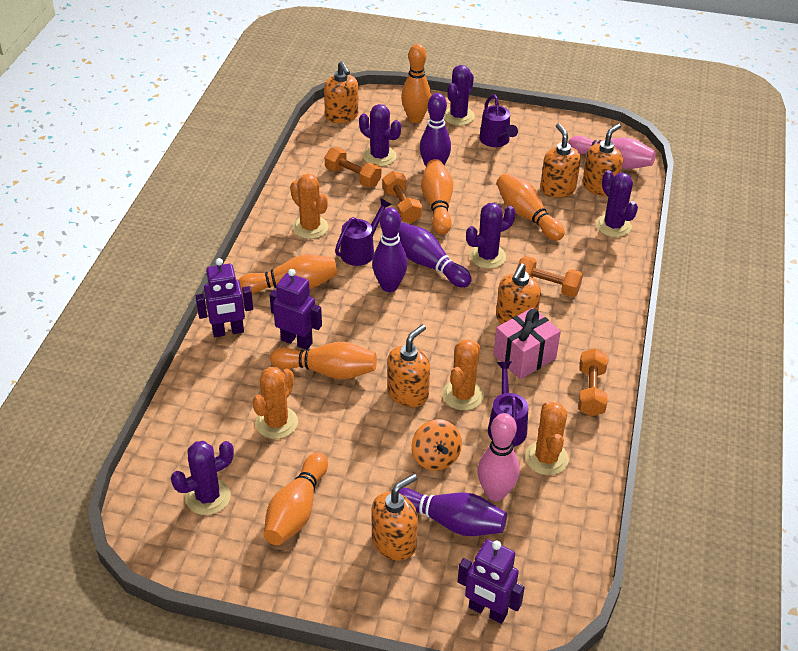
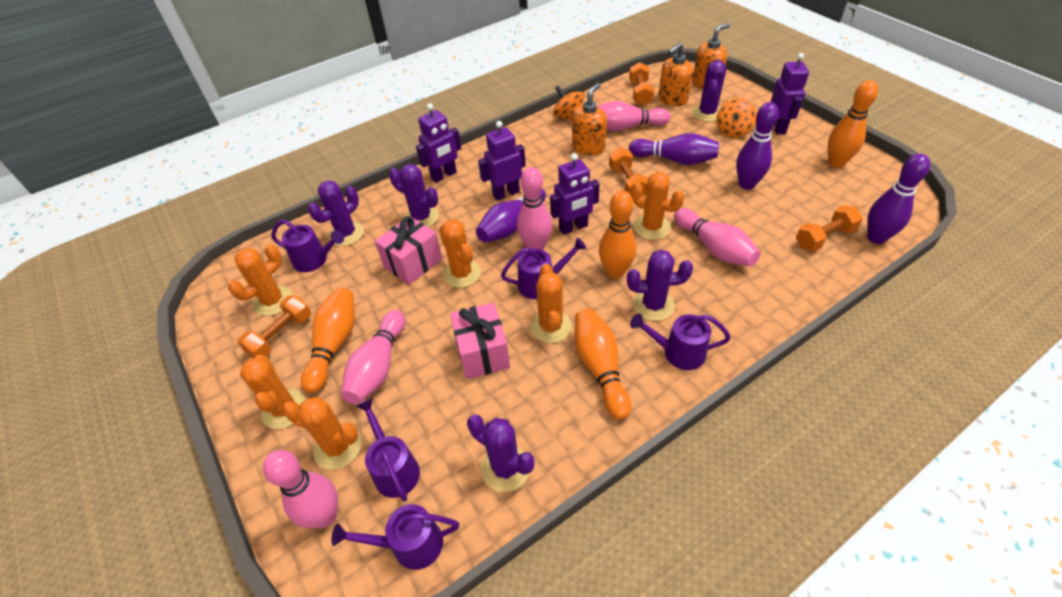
orange bowling pin: 6 -> 4
orange cactus: 4 -> 6
orange soap dispenser: 6 -> 3
orange spinning top: 1 -> 2
pink bowling pin: 2 -> 5
pink gift: 1 -> 2
purple robot: 3 -> 4
purple watering can: 3 -> 5

